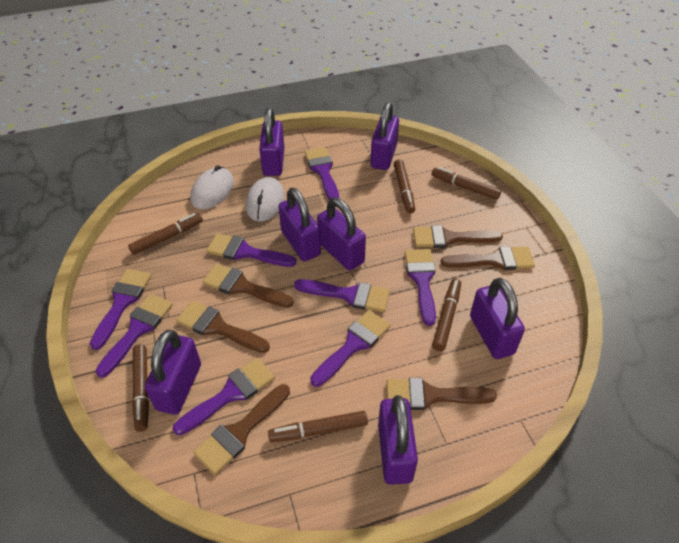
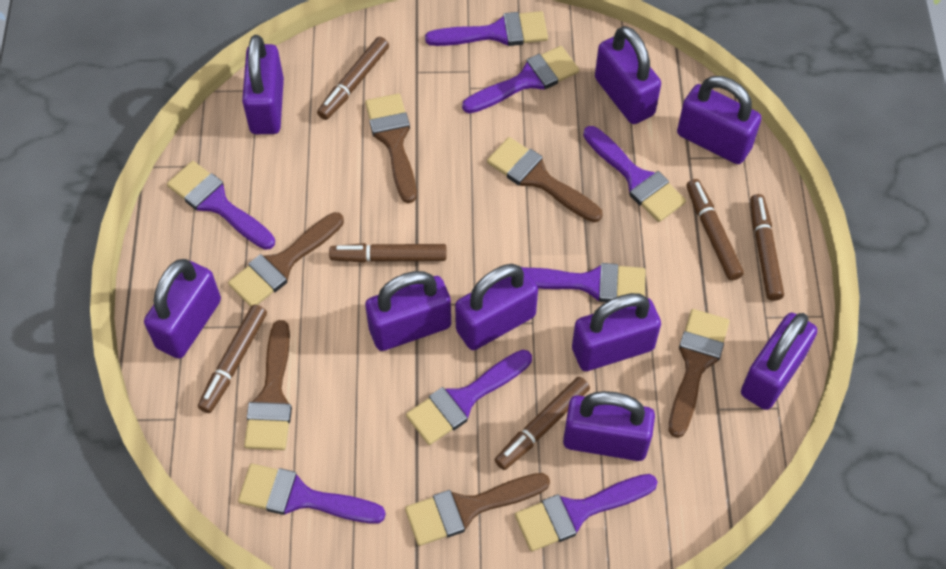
purple padlock: 7 -> 9
white mouse: 2 -> 0

